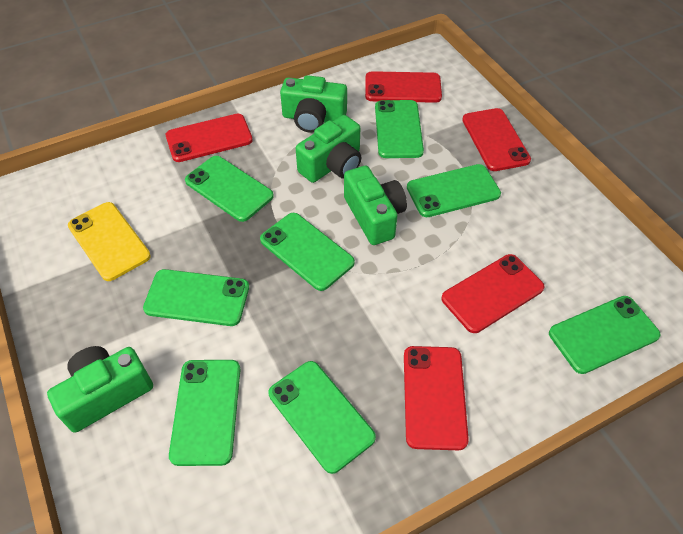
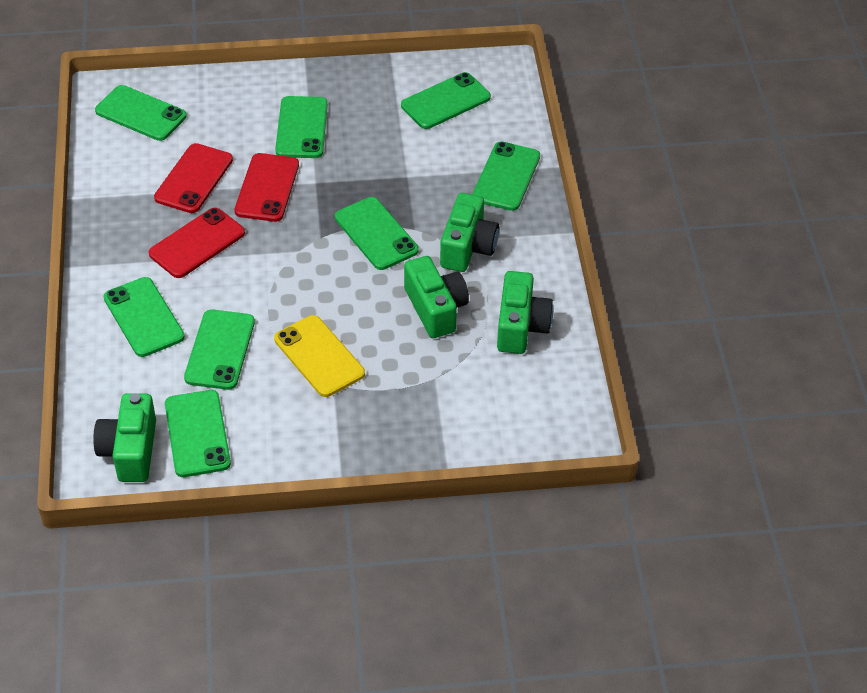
red phone: 5 -> 3

